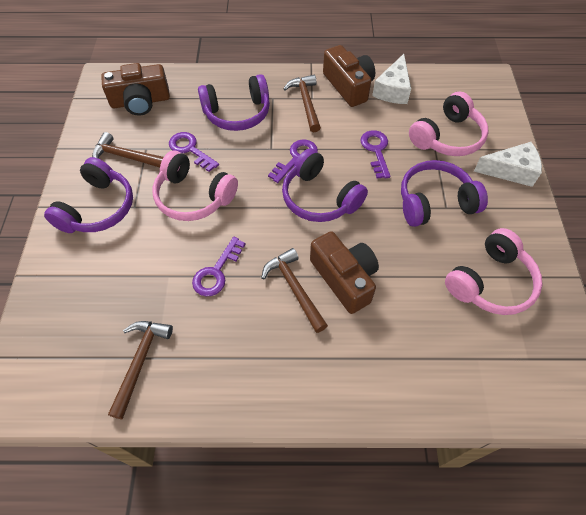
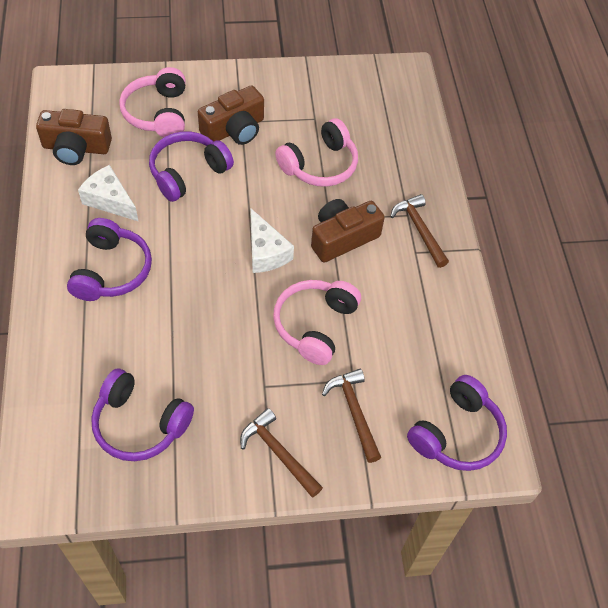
brown hammer: 4 -> 3
purple key: 4 -> 0

